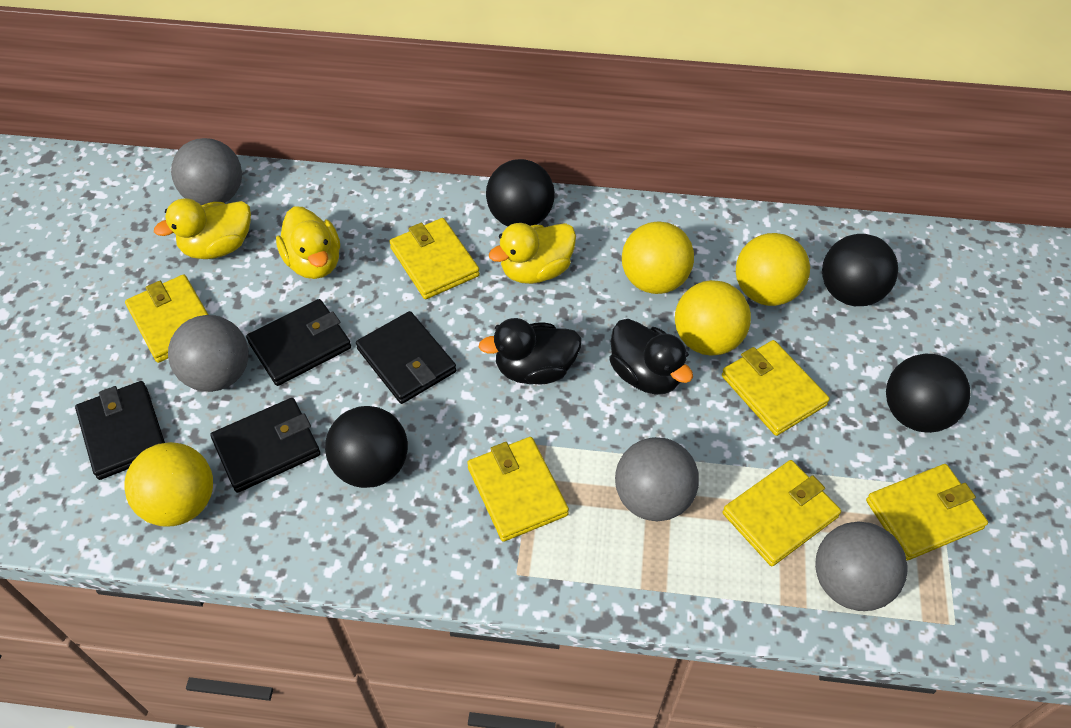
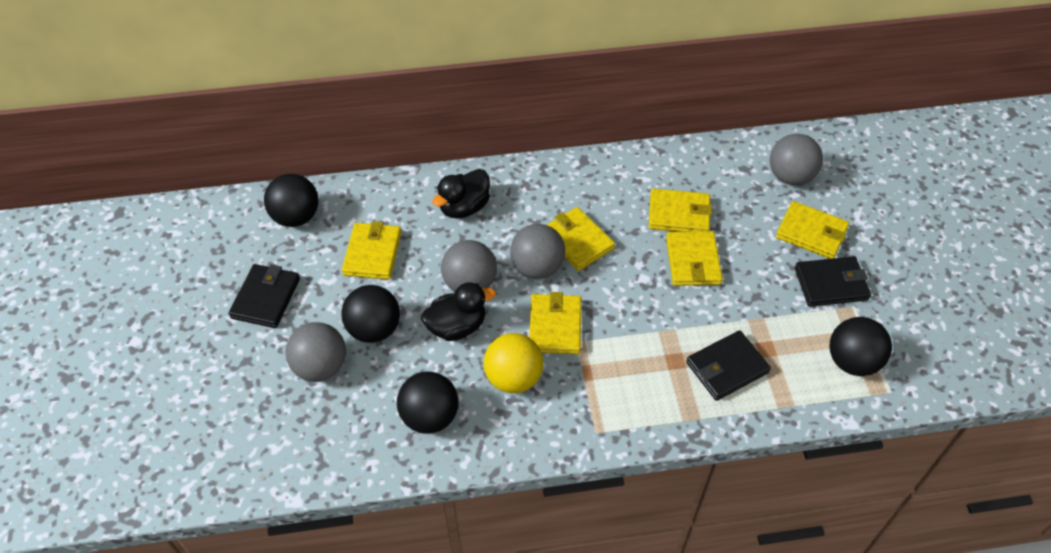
black wallet: 4 -> 3
yellow ball: 4 -> 1
yellow duck: 3 -> 0

